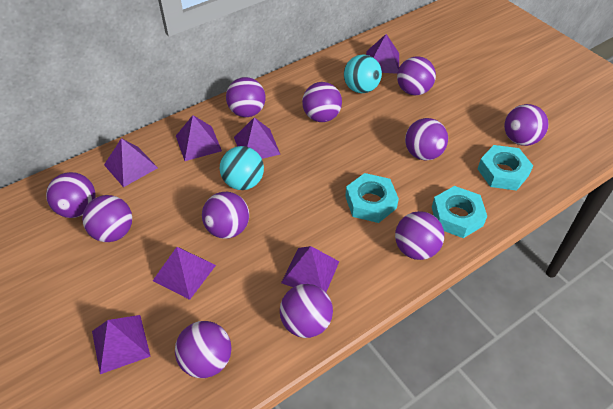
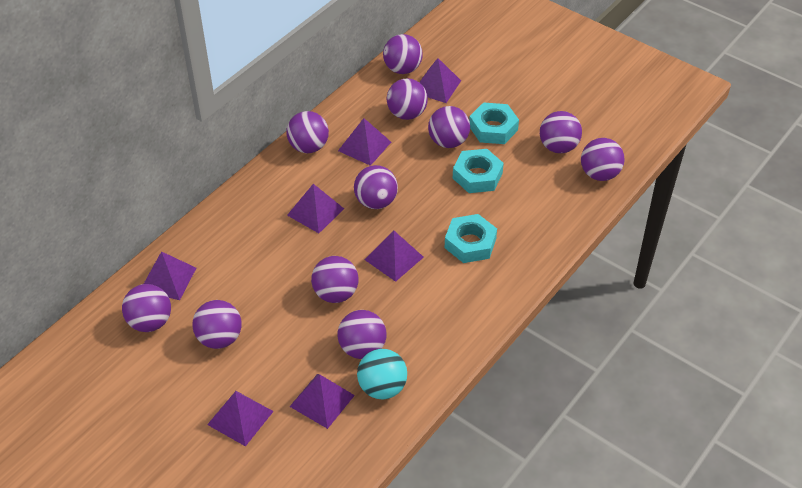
turquoise ball: 2 -> 1

